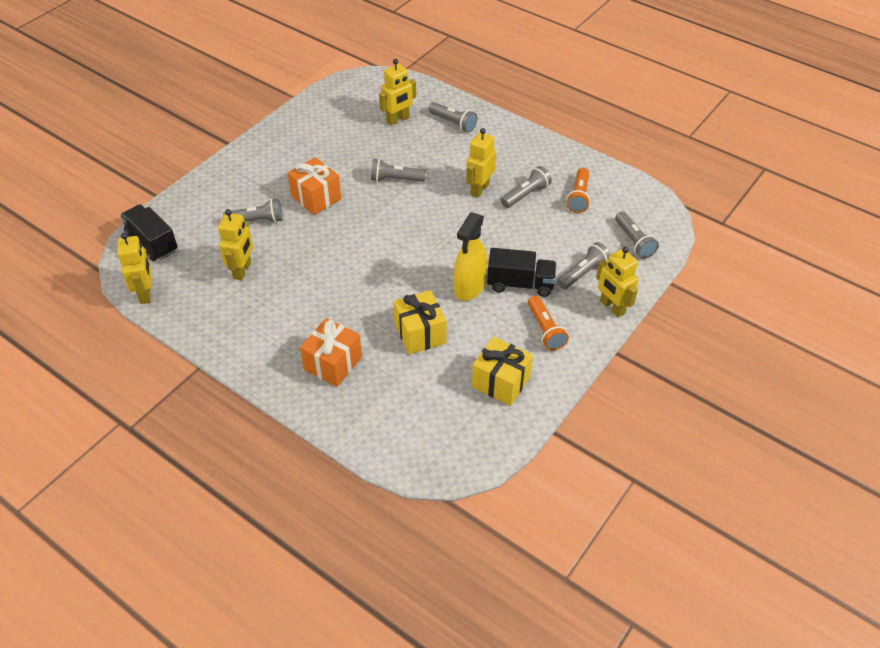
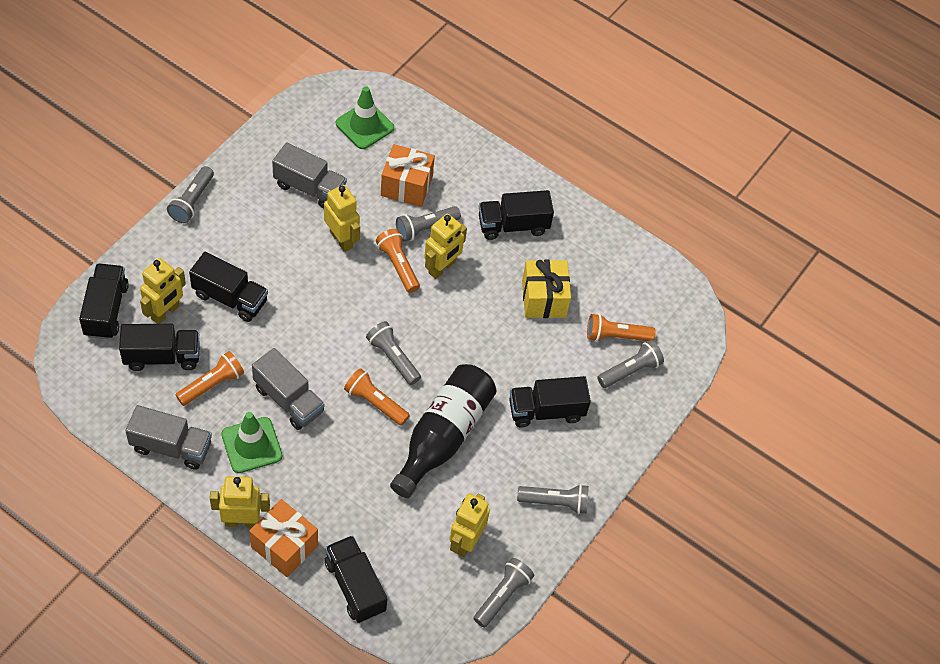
black bottle: 0 -> 1
black truck: 2 -> 6
green traffic cone: 0 -> 2
grey truck: 0 -> 3
orange flashlight: 2 -> 4
yellow gift: 2 -> 1
yellow spray bottle: 1 -> 0

